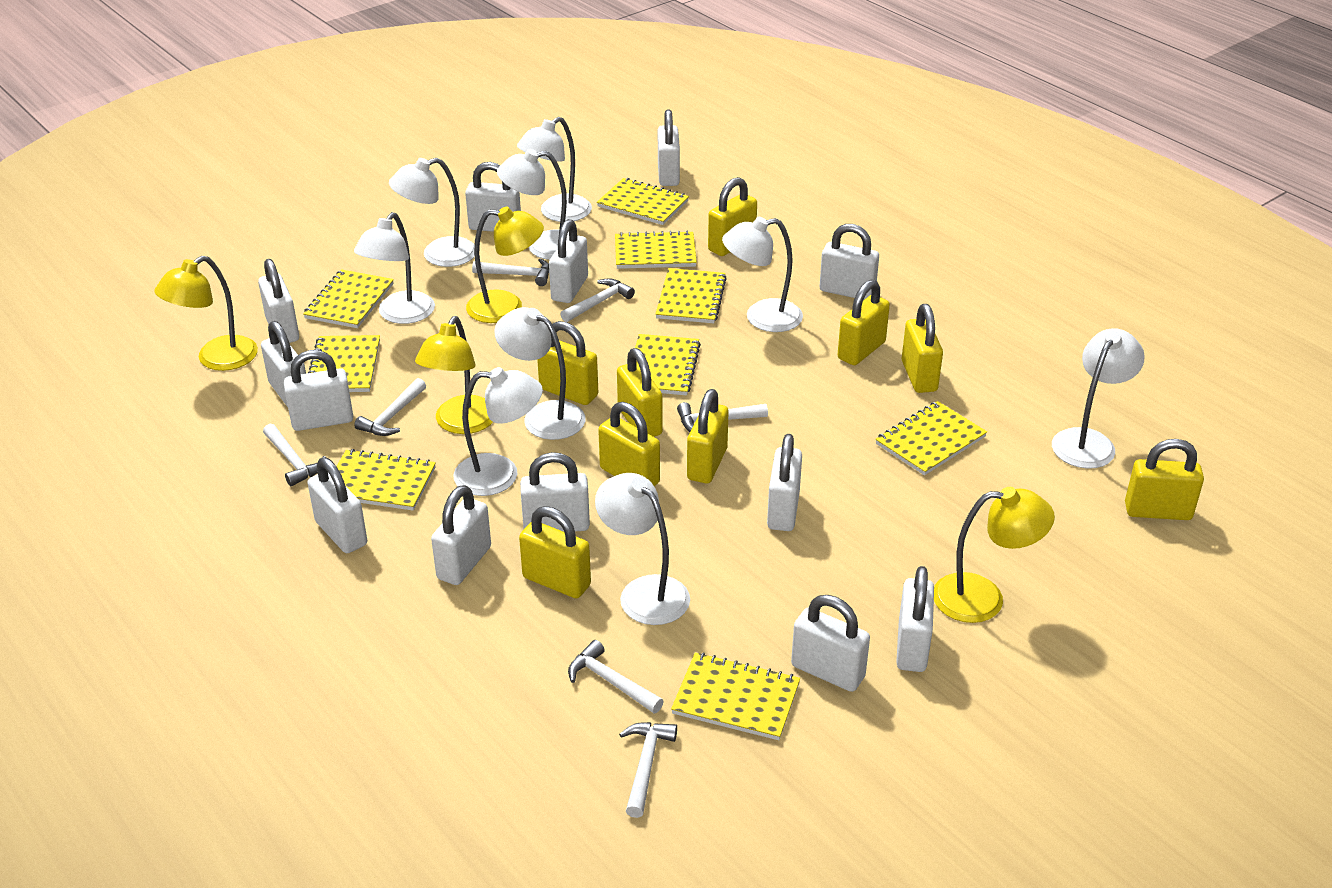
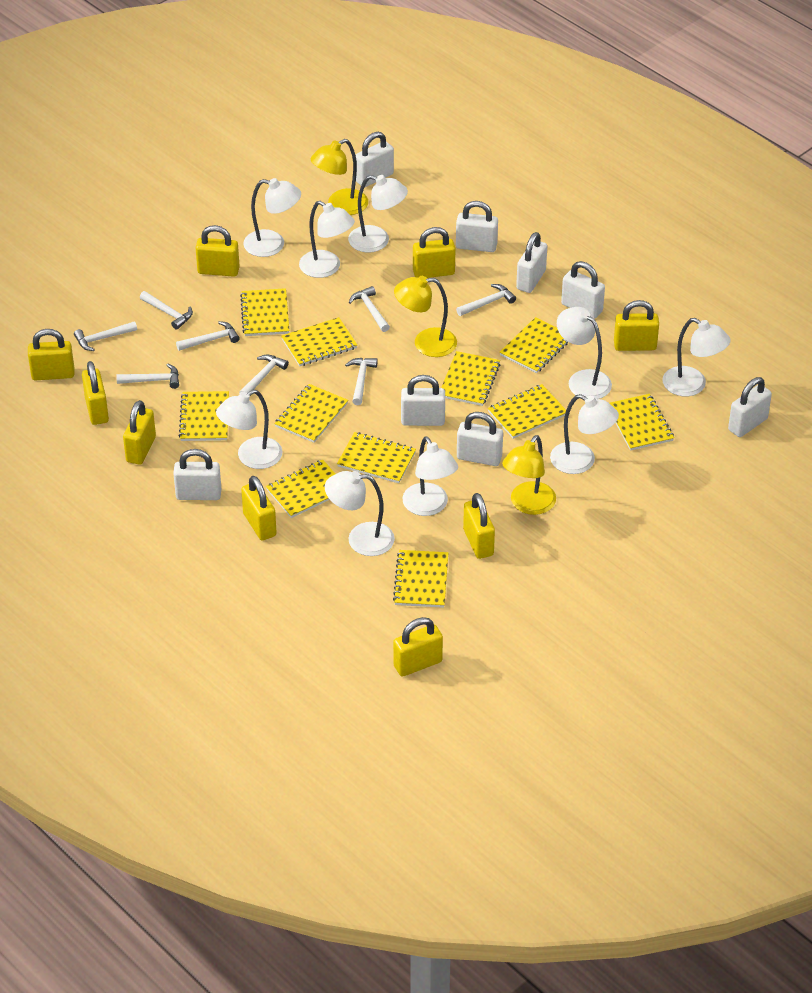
white hammer: 7 -> 8
white padlock: 13 -> 8
yellow lamp: 4 -> 3
yellow notebook: 9 -> 11

